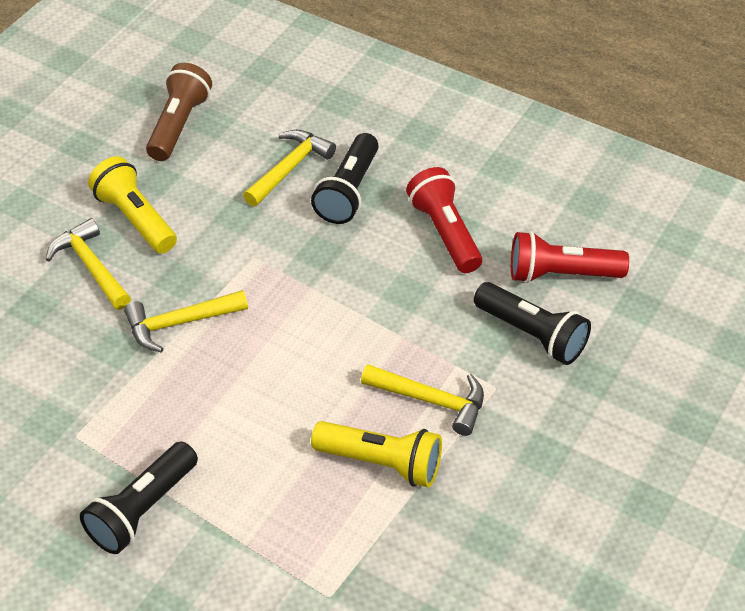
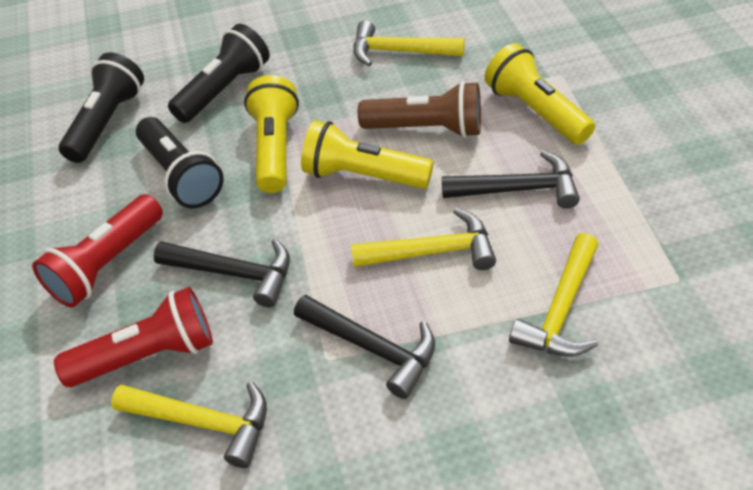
black hammer: 0 -> 3
yellow flashlight: 2 -> 3

